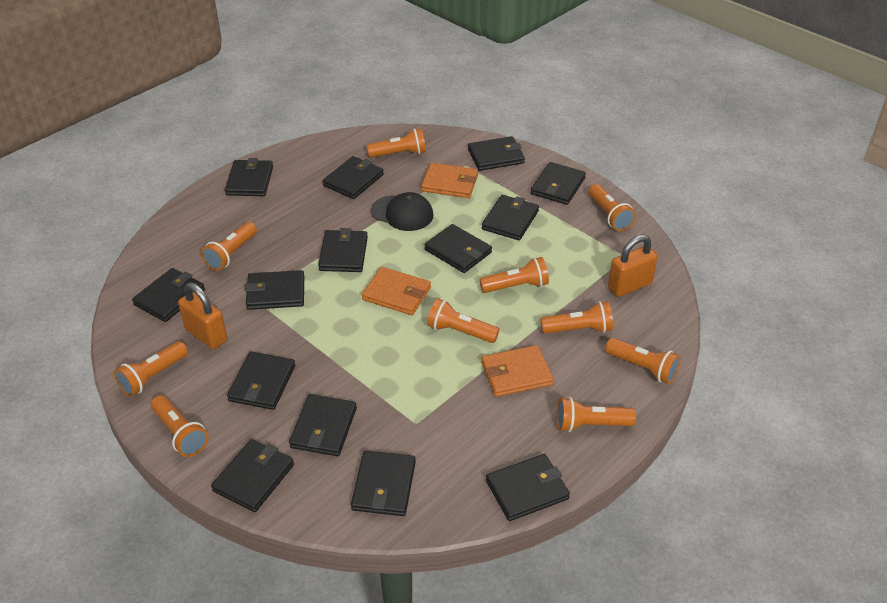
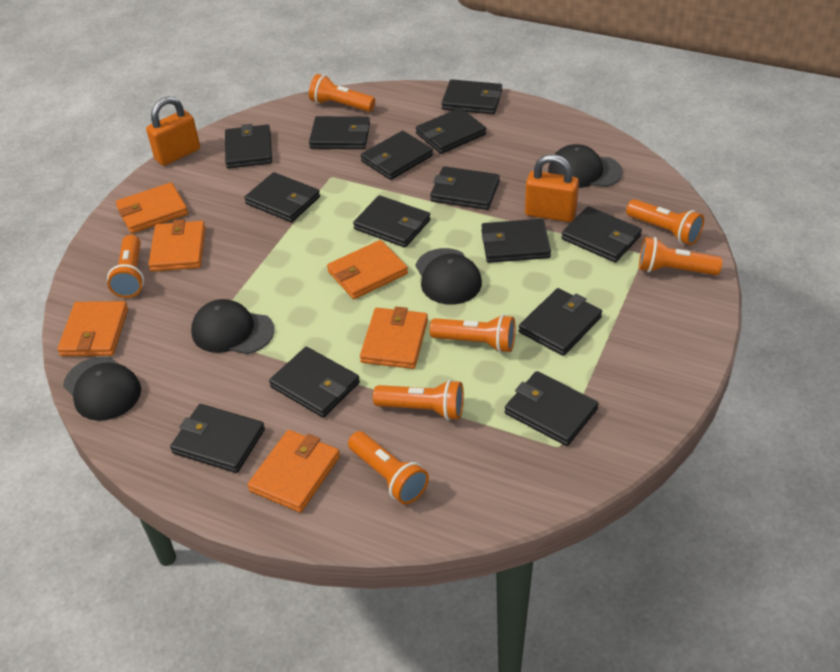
black cap: 1 -> 4
orange flashlight: 10 -> 7
orange wallet: 3 -> 6

